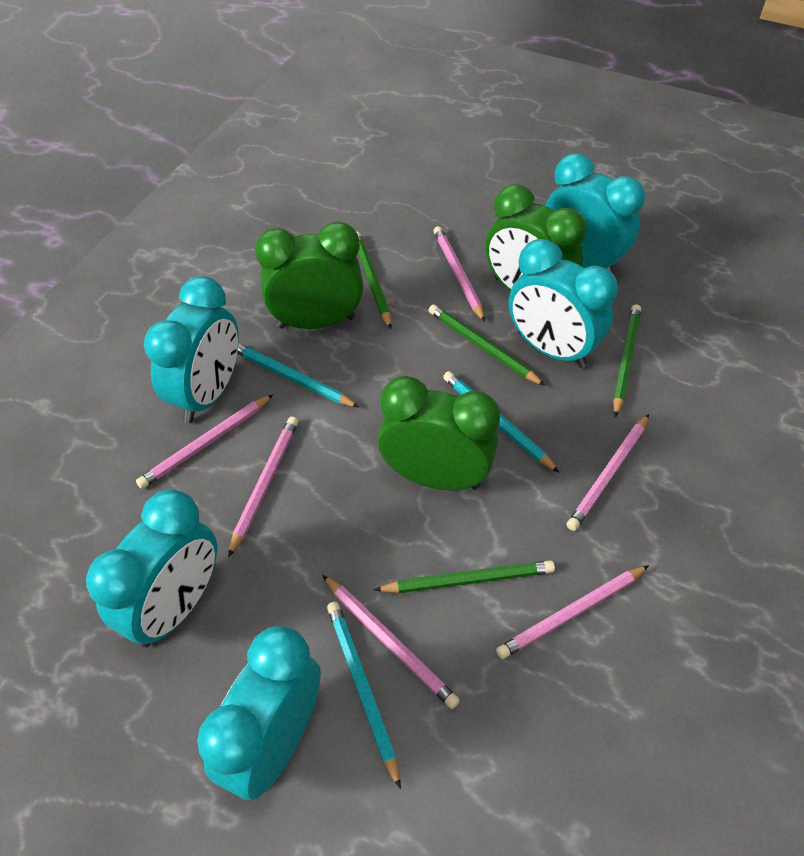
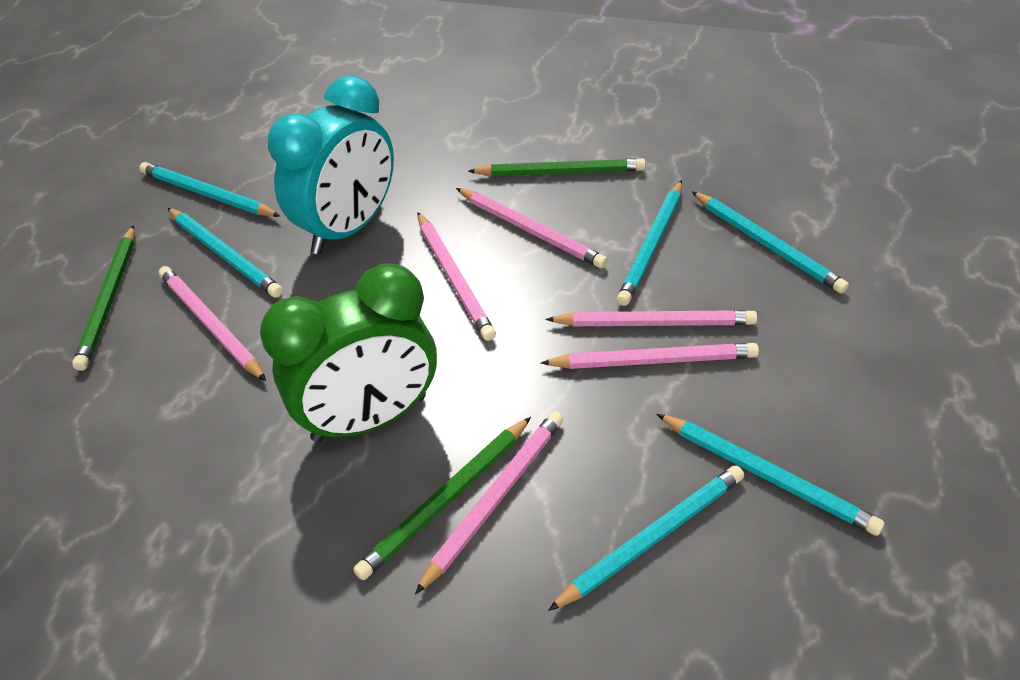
green clock: 3 -> 1
green pencil: 4 -> 3
turquoise clock: 5 -> 1
turquoise pencil: 3 -> 6

